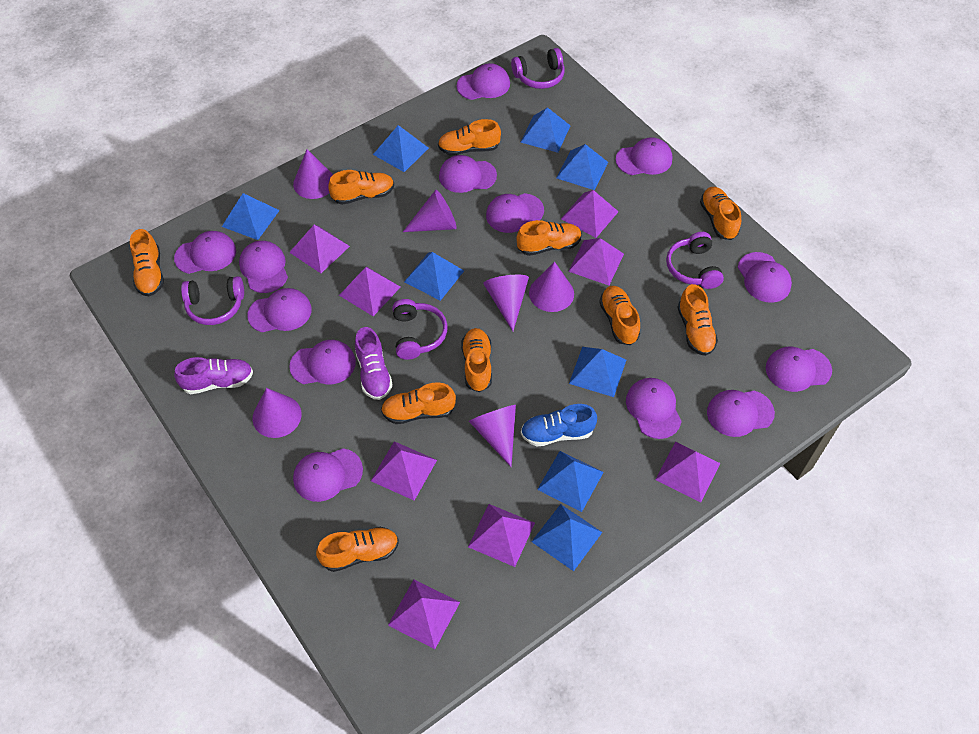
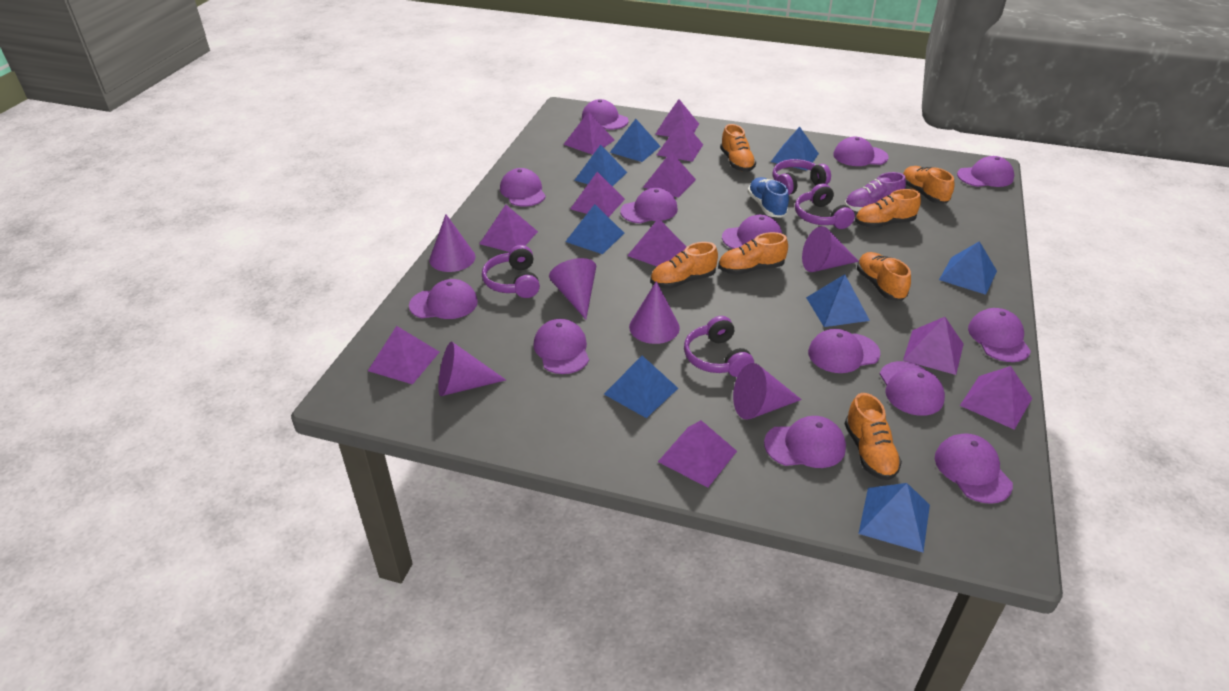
orange shoe: 10 -> 7
purple pyramid: 8 -> 11
purple shoe: 2 -> 1

